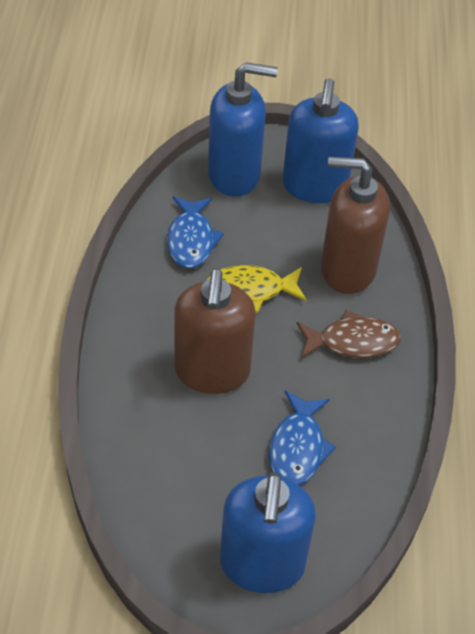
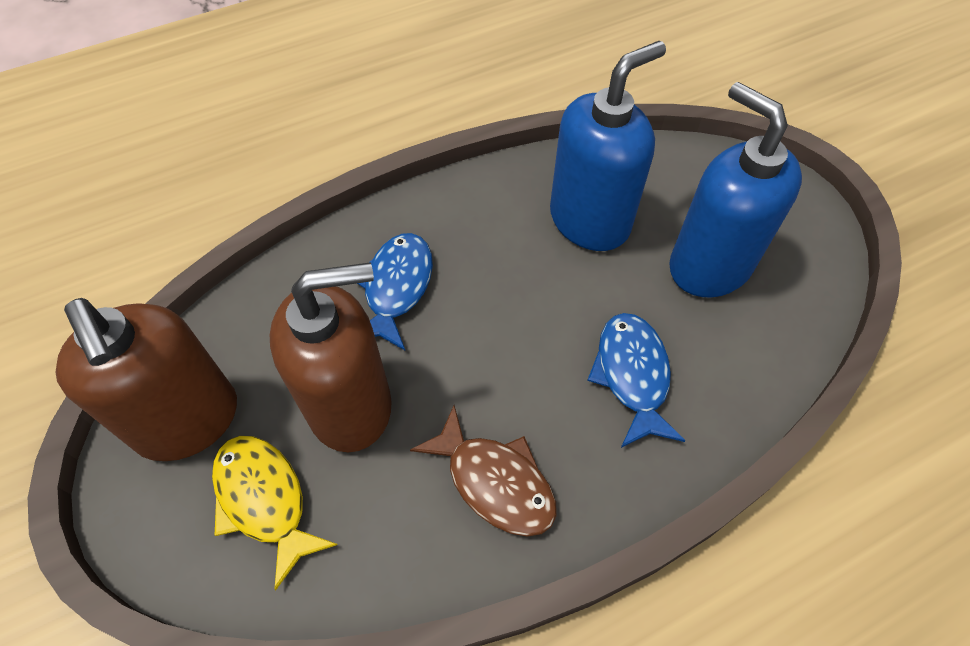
blue soap dispenser: 3 -> 2

